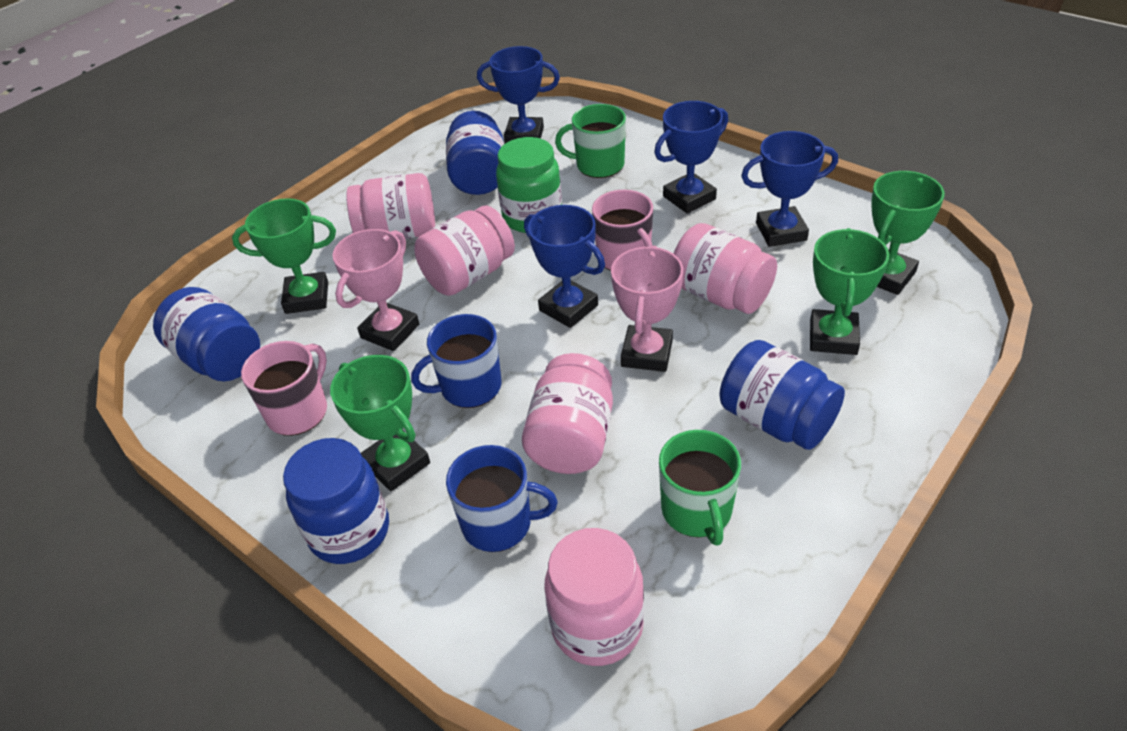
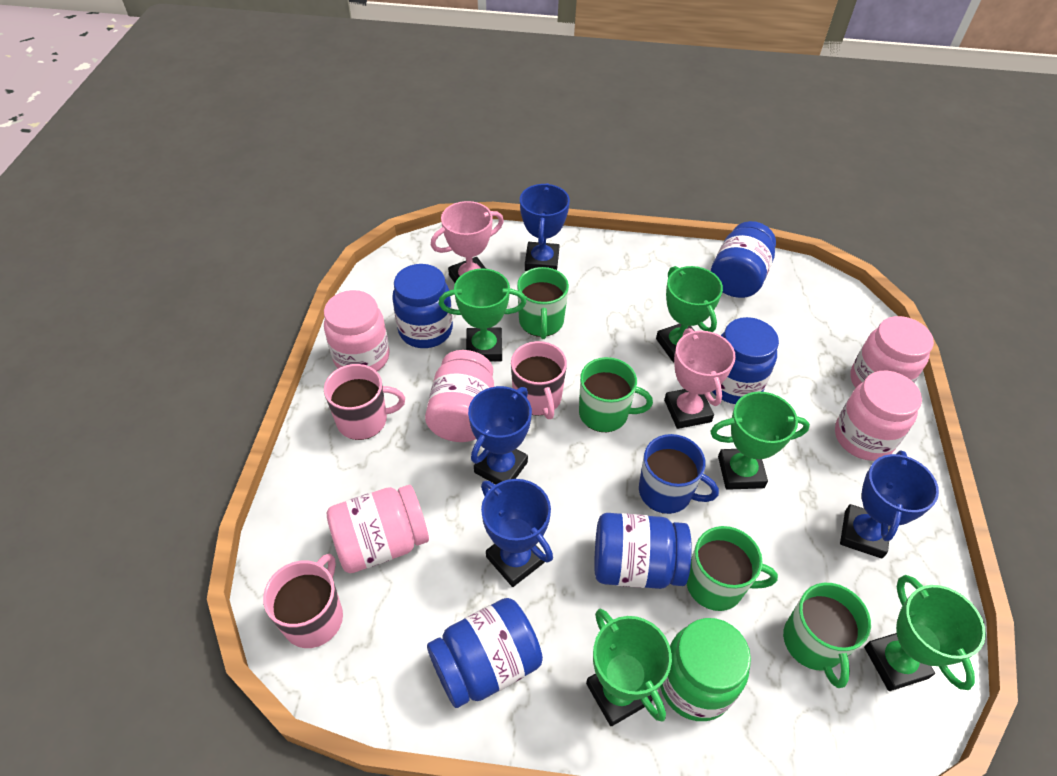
blue jar: 4 -> 5
blue mug: 2 -> 1
green mug: 2 -> 4
green trophy: 4 -> 5
pink mug: 2 -> 3

